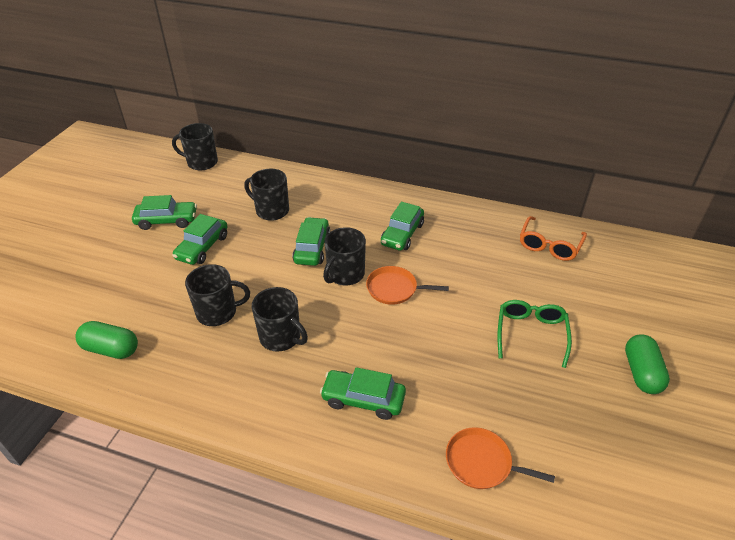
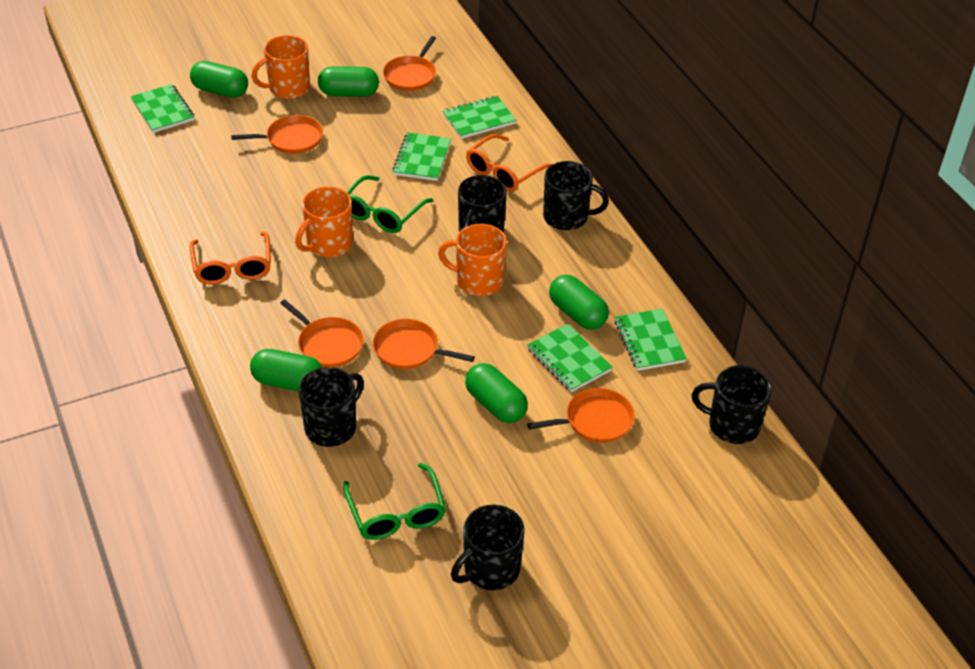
green capsule: 2 -> 5
green car: 5 -> 0
green glasses: 1 -> 2
green notebook: 0 -> 5
orange glasses: 1 -> 2
orange mug: 0 -> 3
orange pan: 2 -> 5

